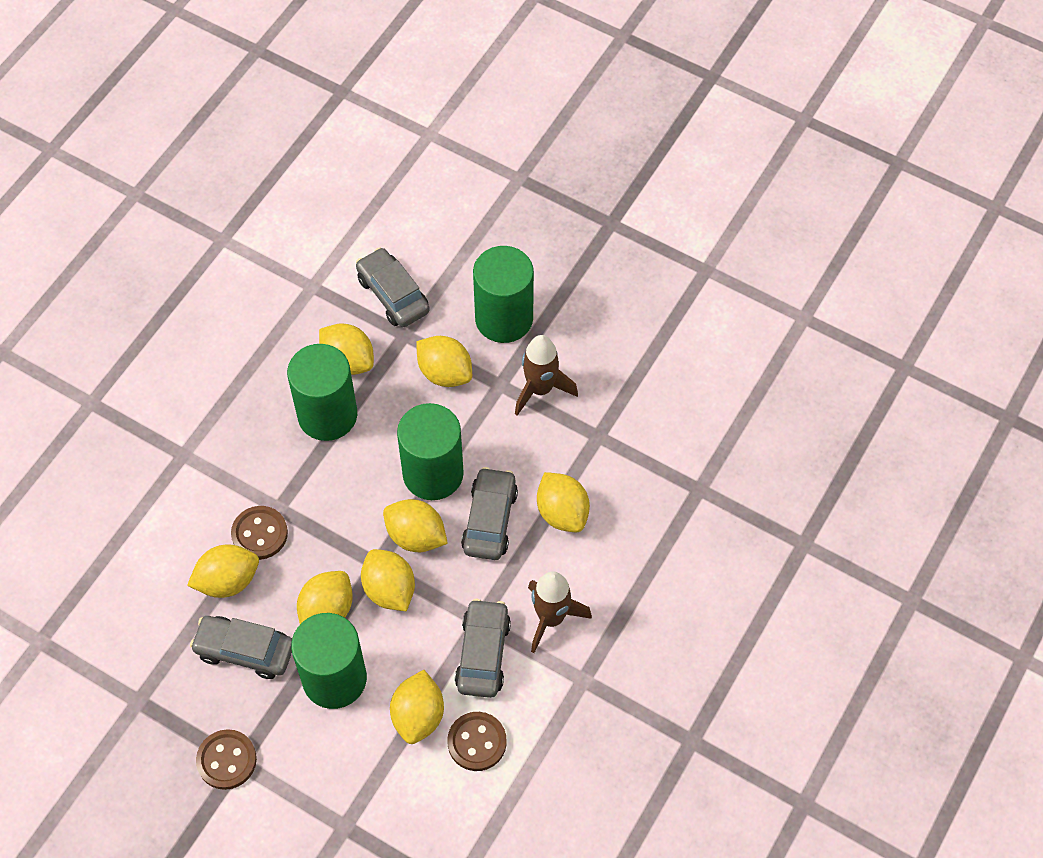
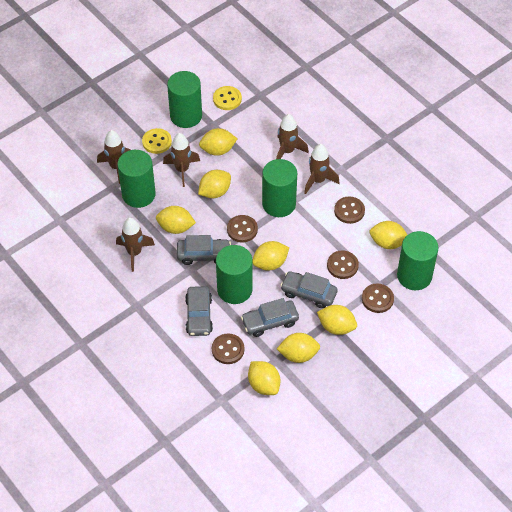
brown button: 3 -> 5
brown rocket: 2 -> 5
green cylinder: 4 -> 5
yellow button: 0 -> 2

